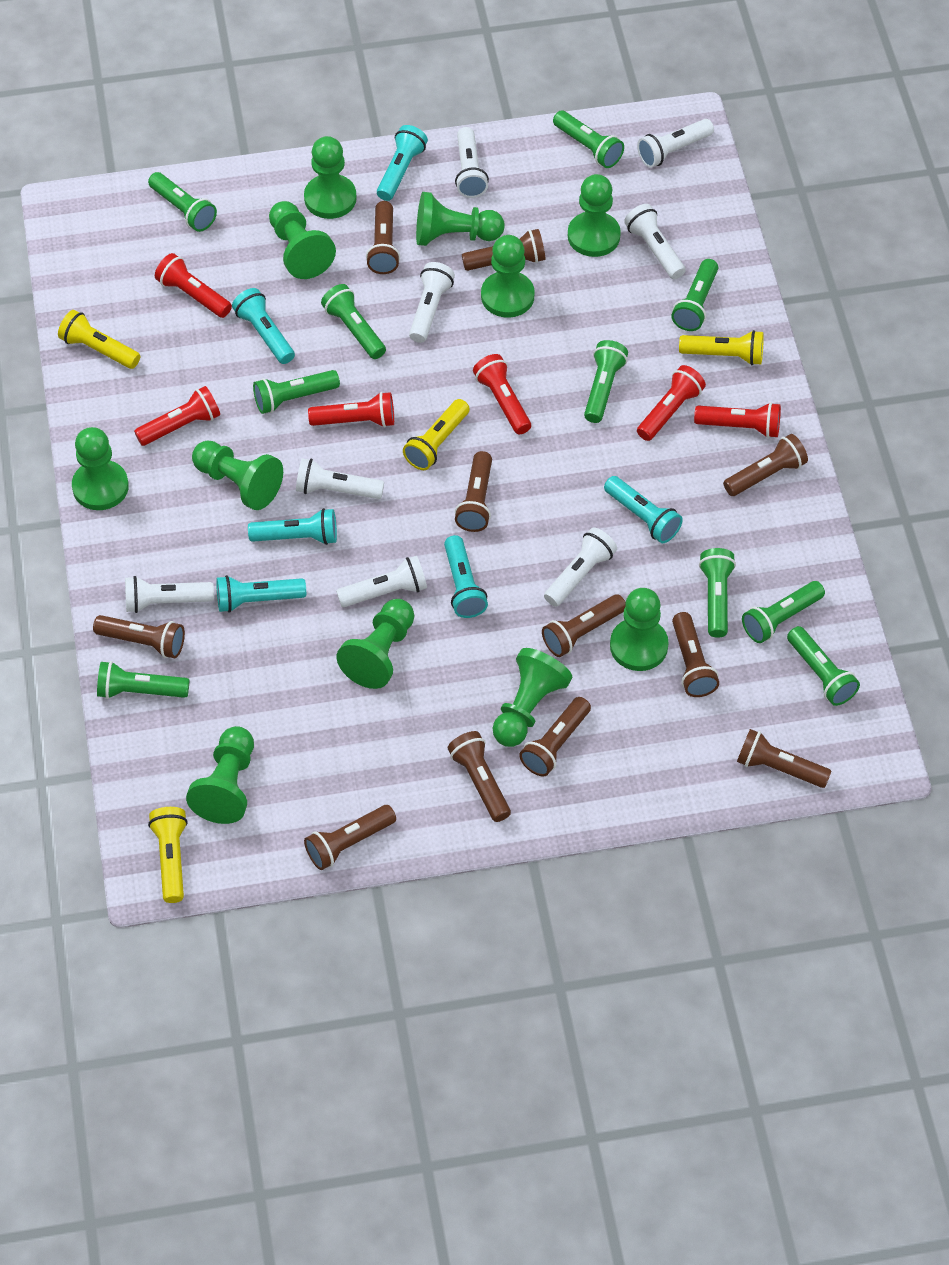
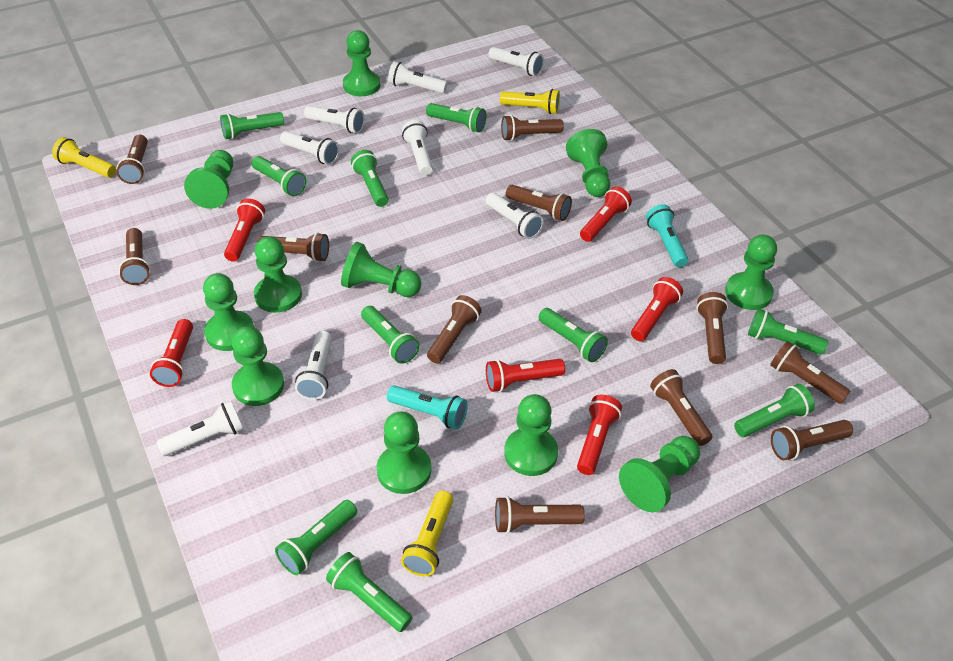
turquoise flashlight: 6 -> 2
yellow flashlight: 4 -> 3

